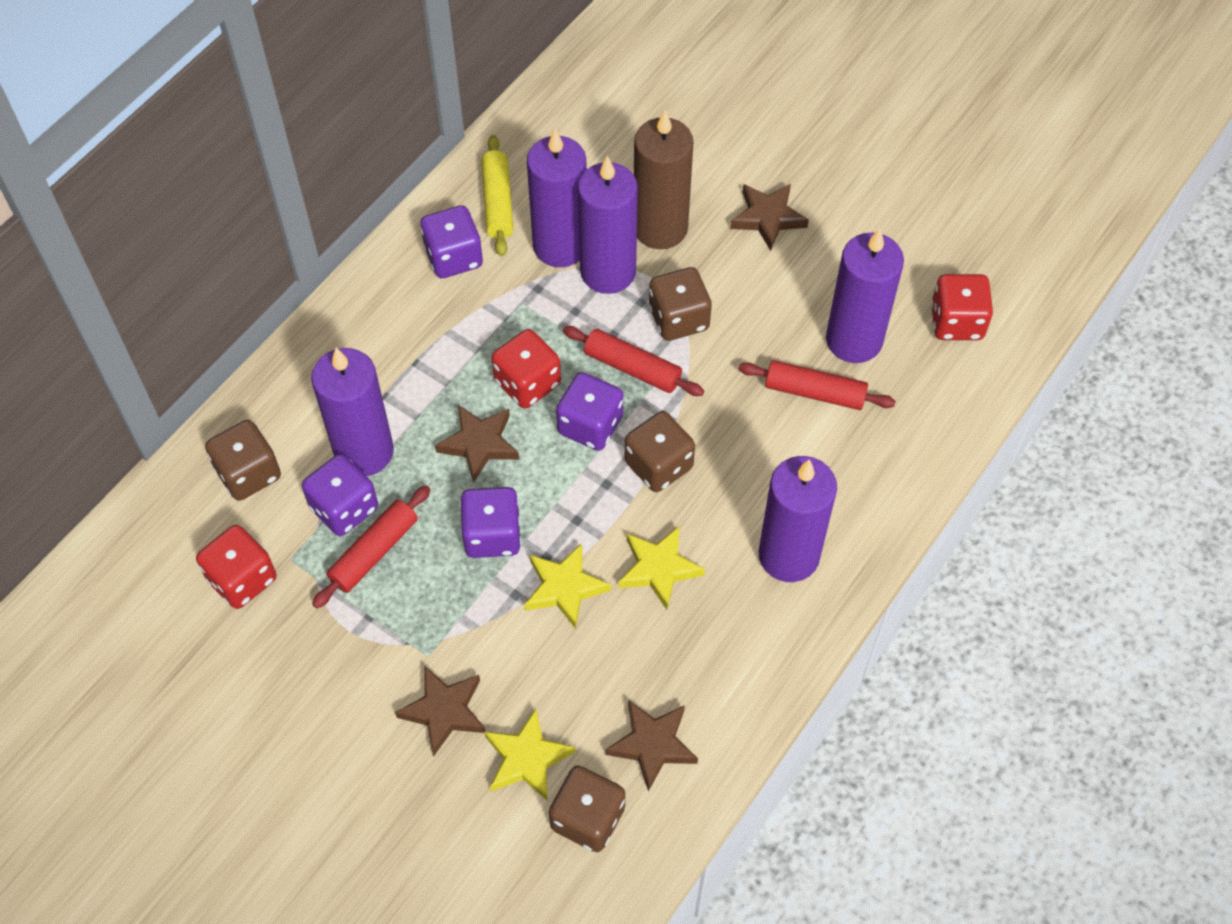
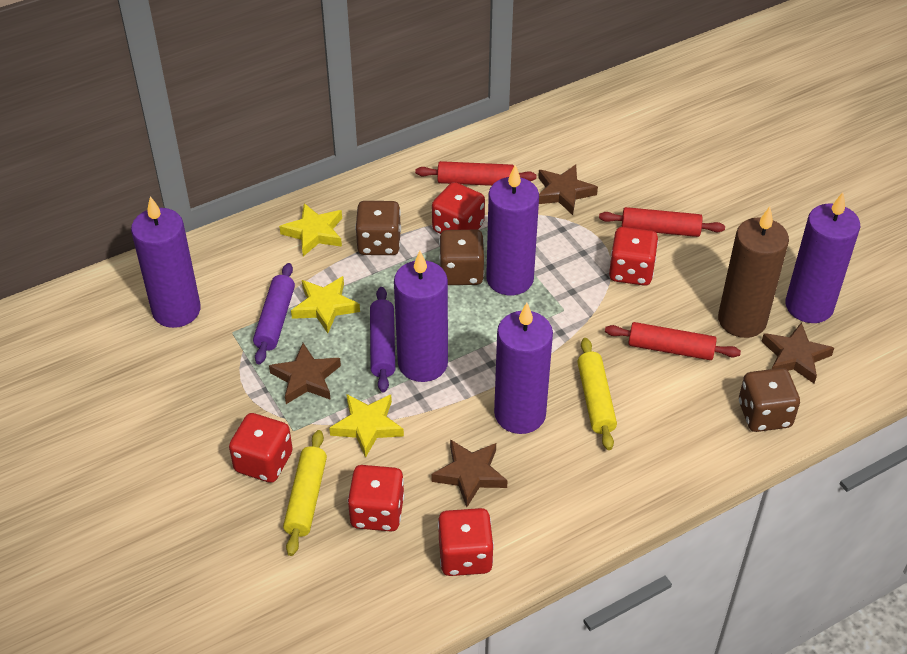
brown dice: 4 -> 3
purple dice: 4 -> 0
purple rolling pin: 0 -> 2
red dice: 3 -> 5
yellow rolling pin: 1 -> 2

